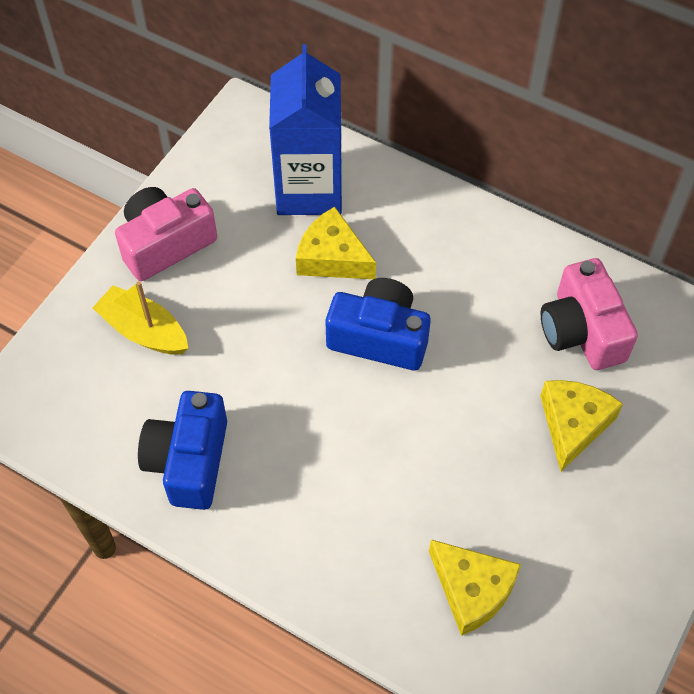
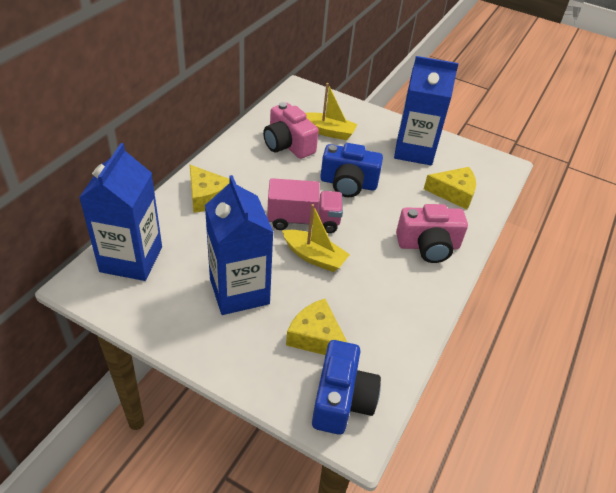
blue carton: 1 -> 3
pink truck: 0 -> 1
yellow boat: 1 -> 2

